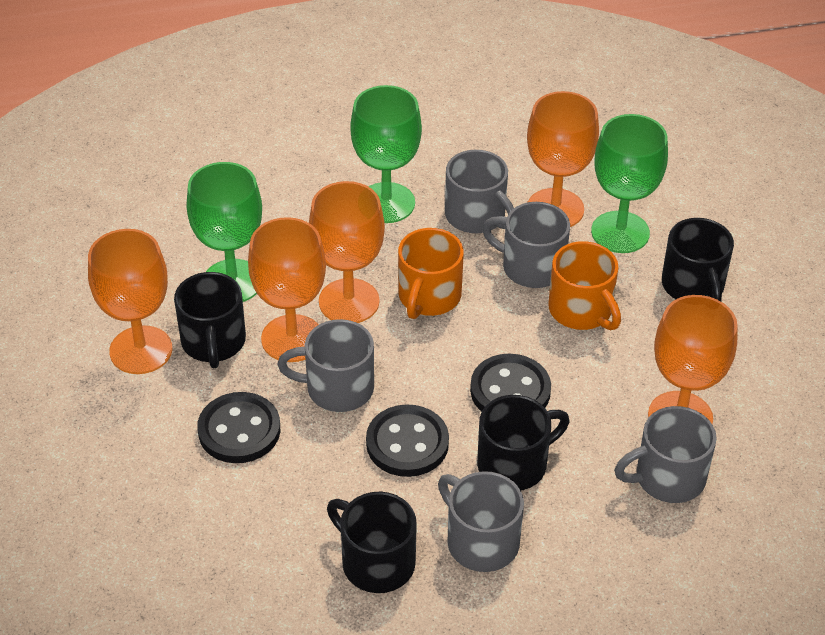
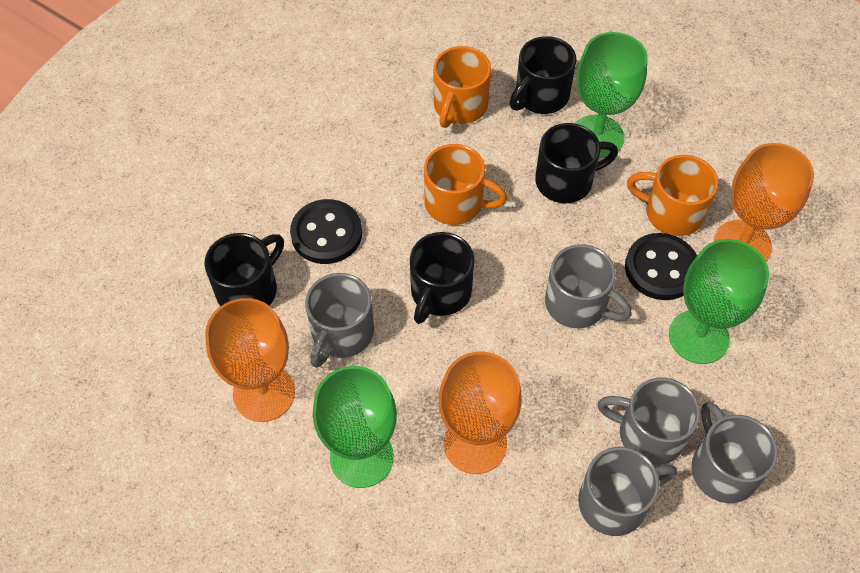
black button: 3 -> 2
orange goblet: 5 -> 3
orange mug: 2 -> 3

